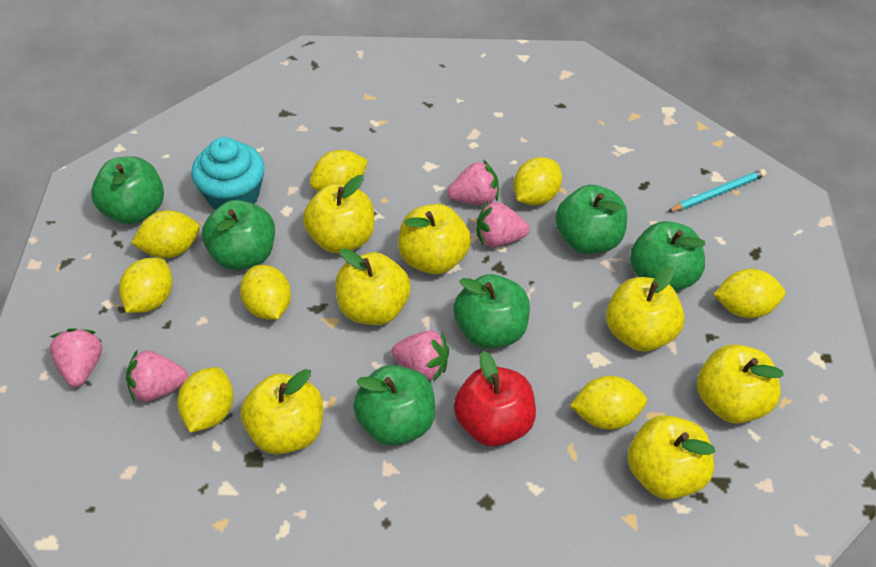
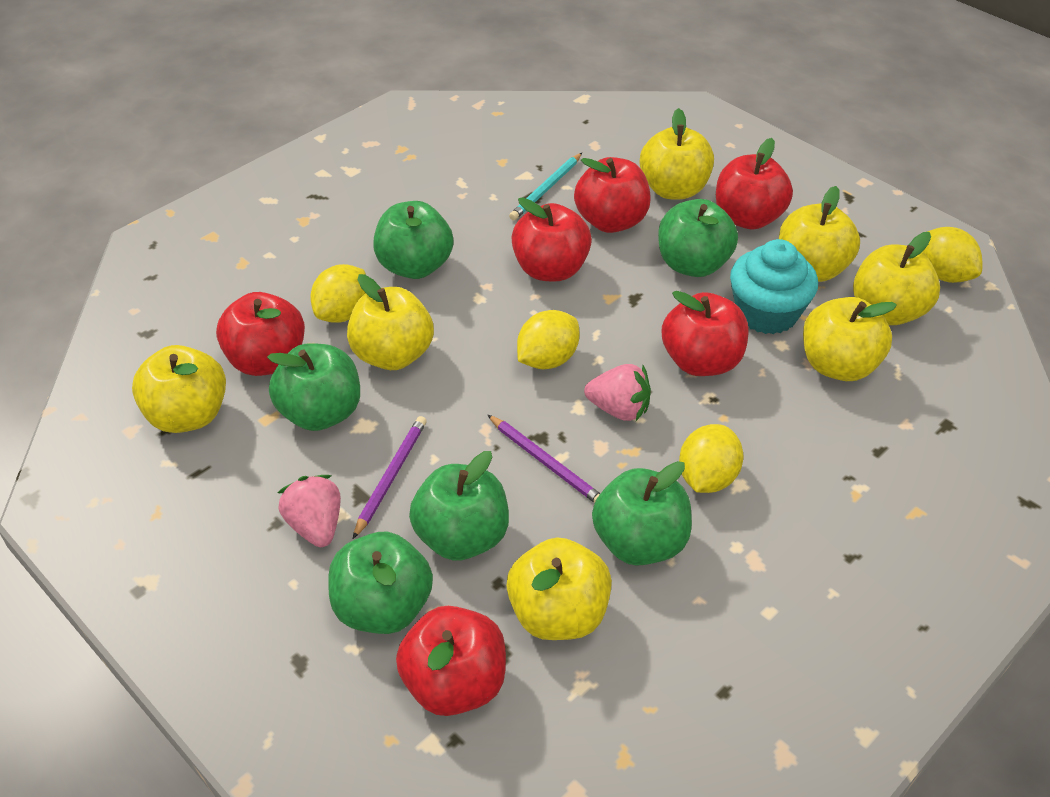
pink strawberry: 5 -> 2
purple pencil: 0 -> 2
red apple: 1 -> 6
yellow lemon: 8 -> 4

